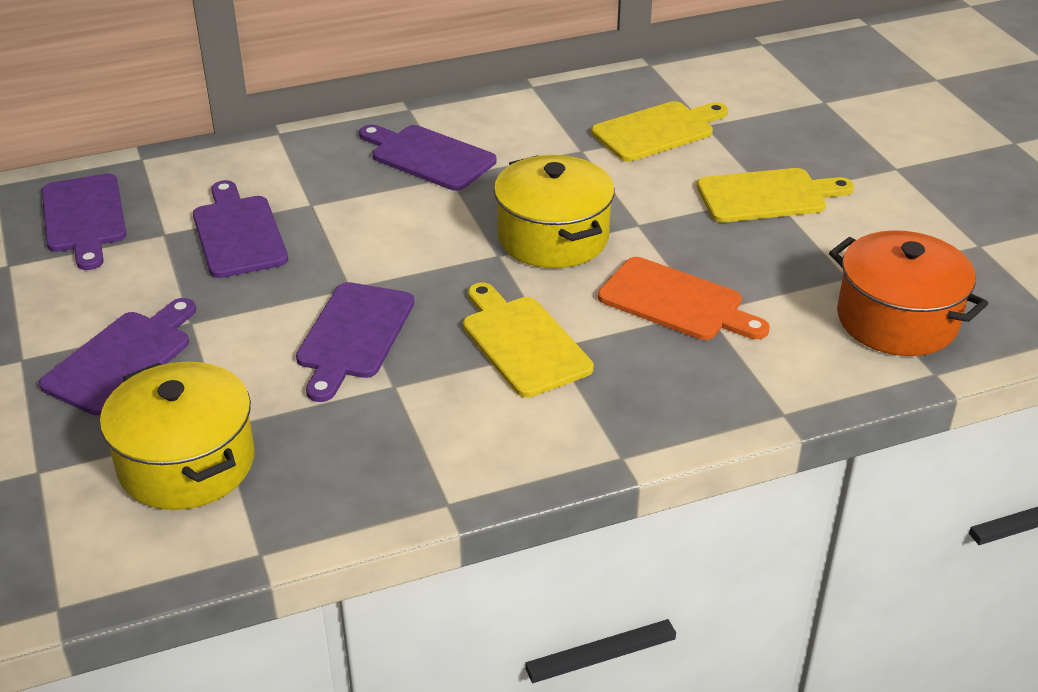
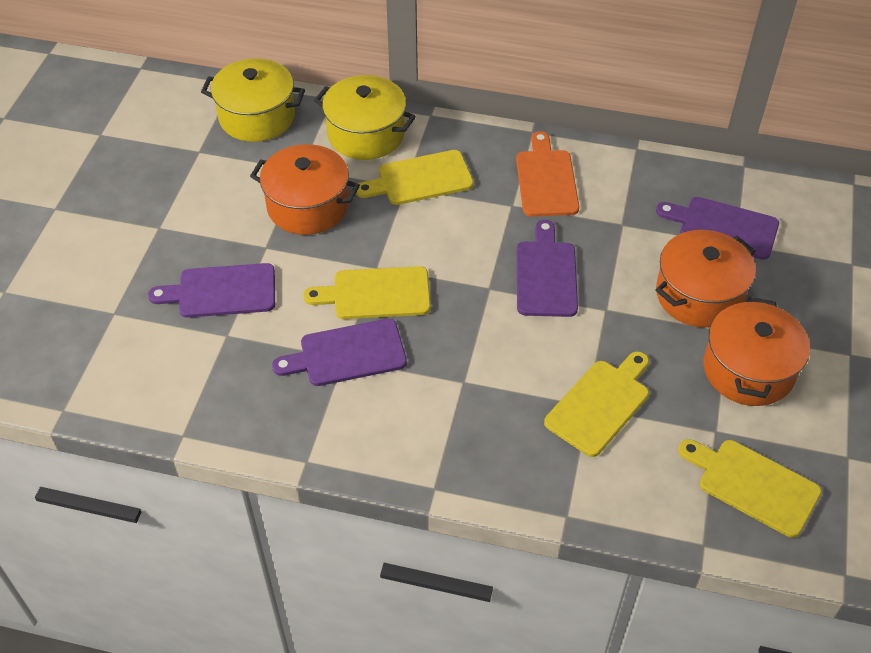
orange pot: 1 -> 3
purple cutting board: 5 -> 4
yellow cutting board: 3 -> 4

